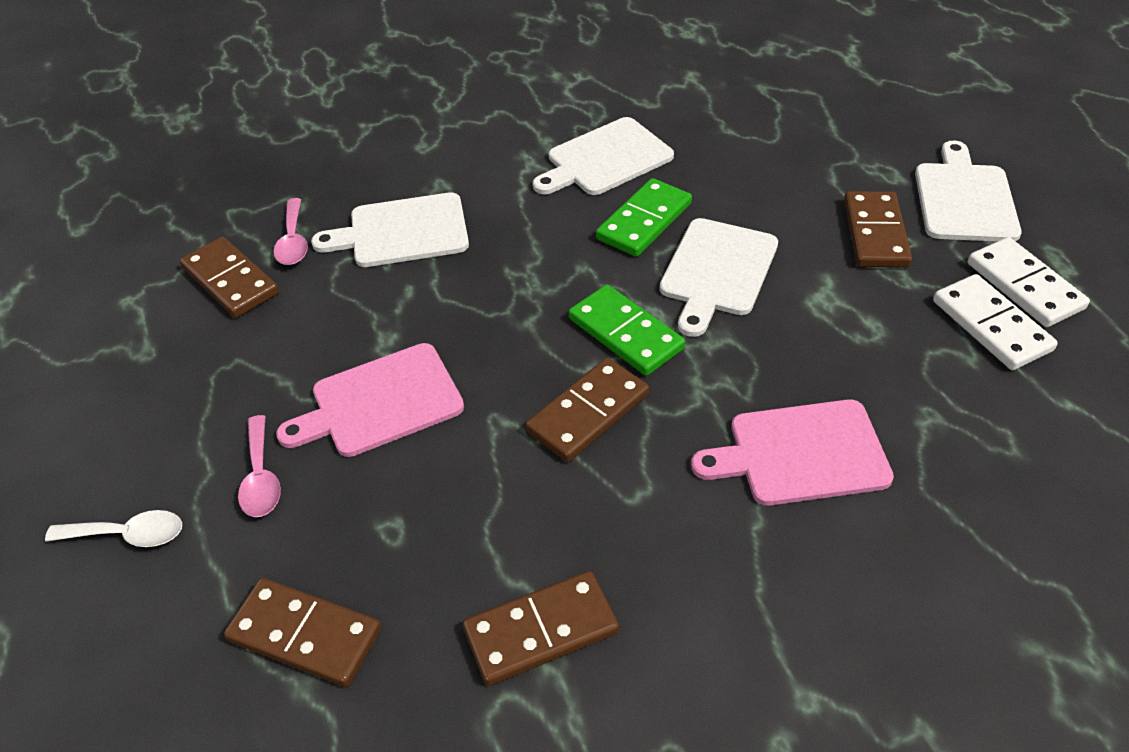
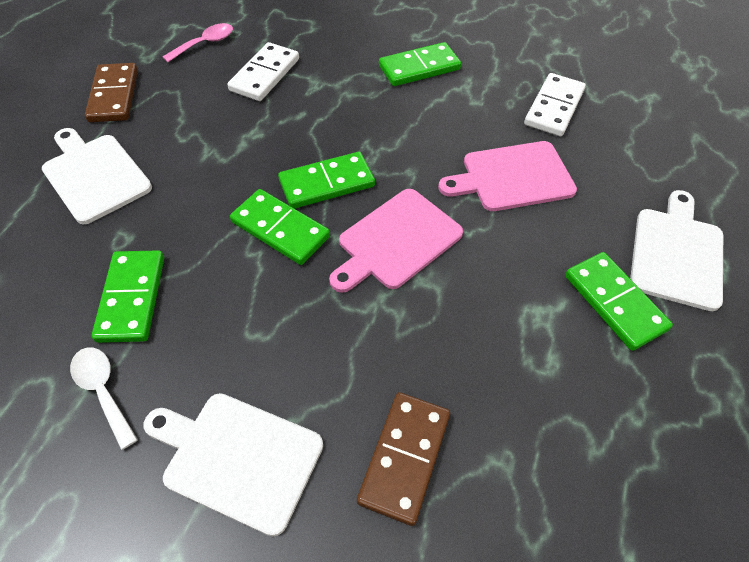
brown domino: 5 -> 2
green domino: 2 -> 5
pink spoon: 2 -> 1
white cutting board: 4 -> 3

